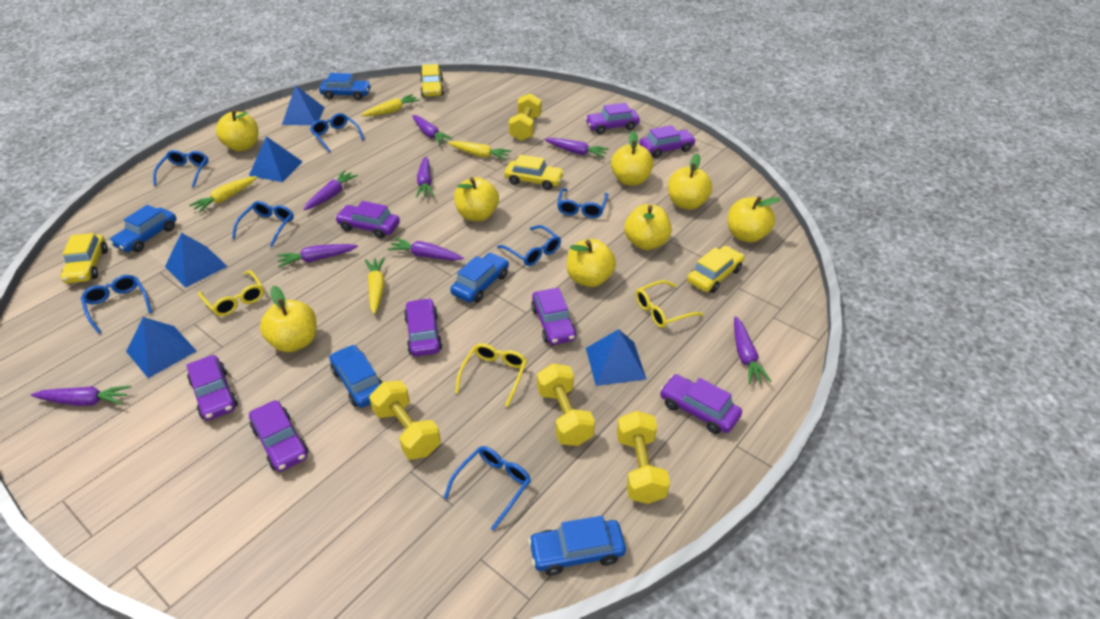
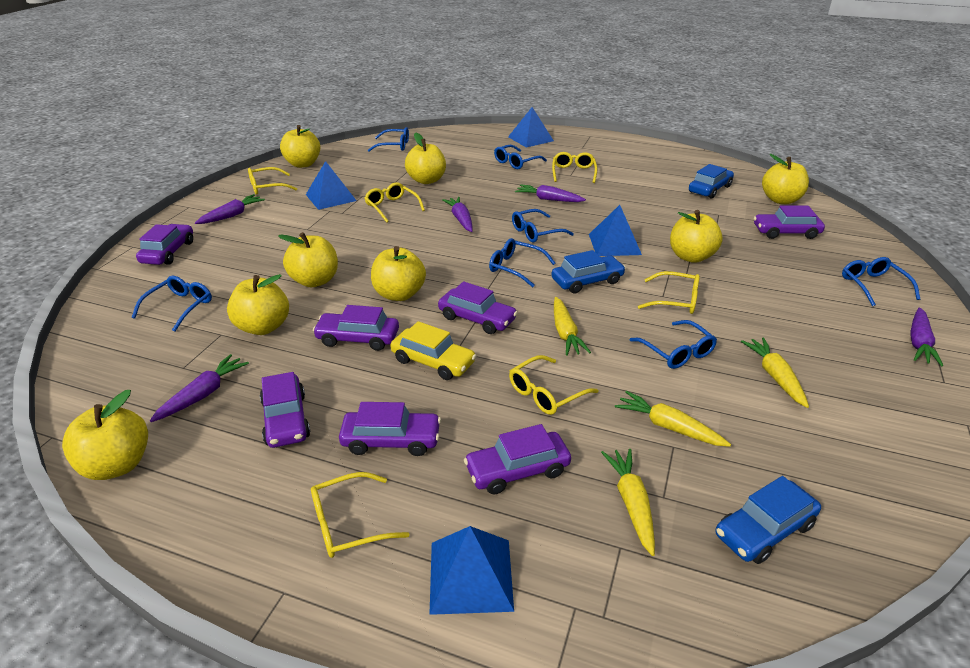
blue car: 5 -> 3
blue pyramid: 5 -> 4
purple car: 8 -> 7
purple carrot: 8 -> 5
yellow car: 4 -> 1
yellow dumbbell: 4 -> 0
yellow glasses: 3 -> 6

